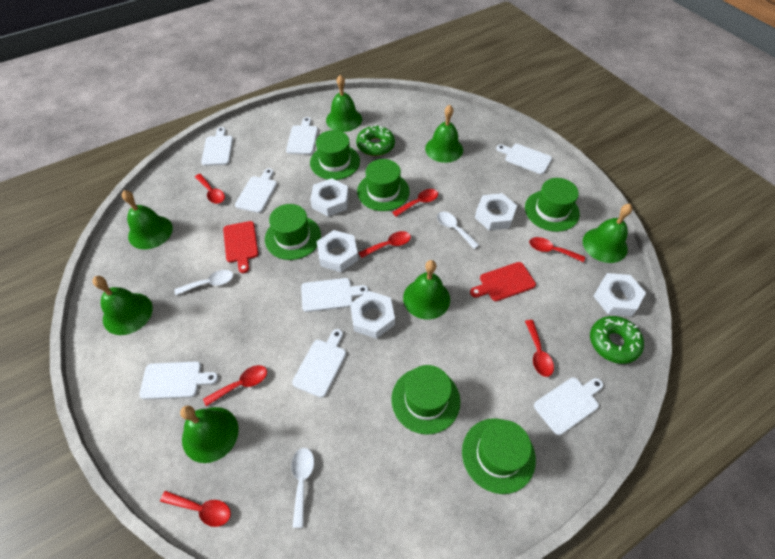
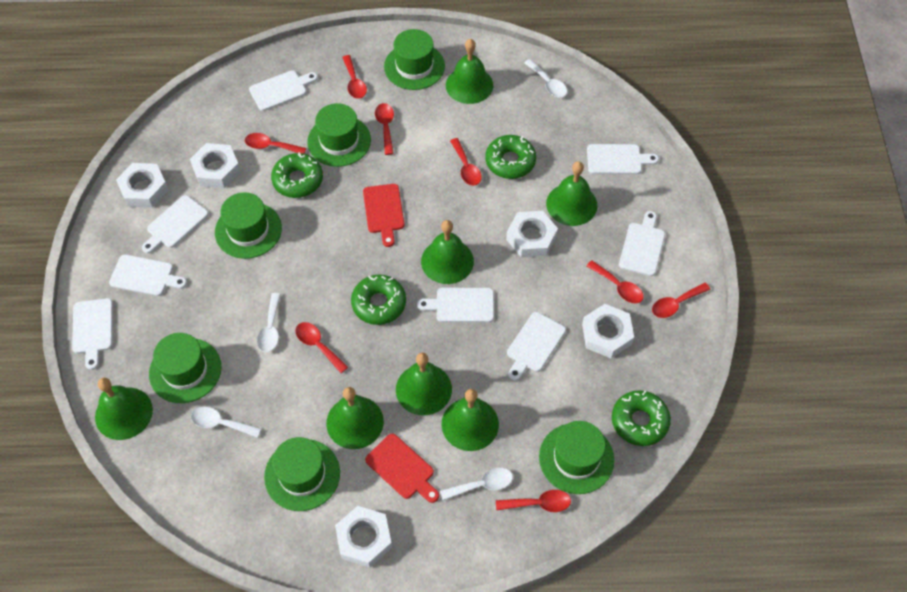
green donut: 2 -> 4
red spoon: 7 -> 8
white spoon: 3 -> 4

